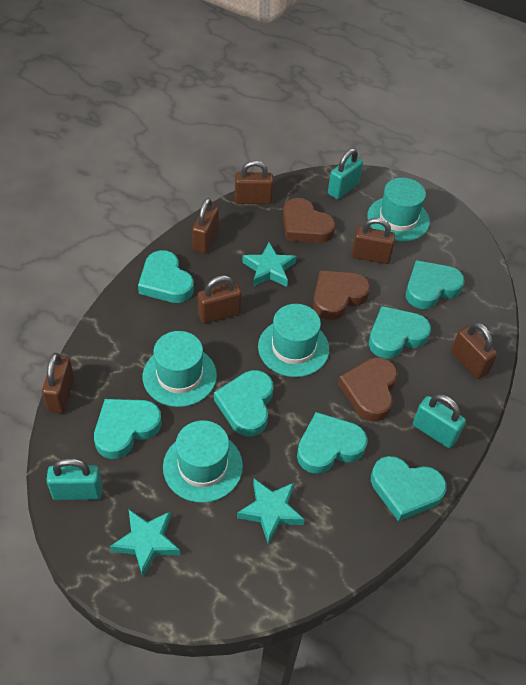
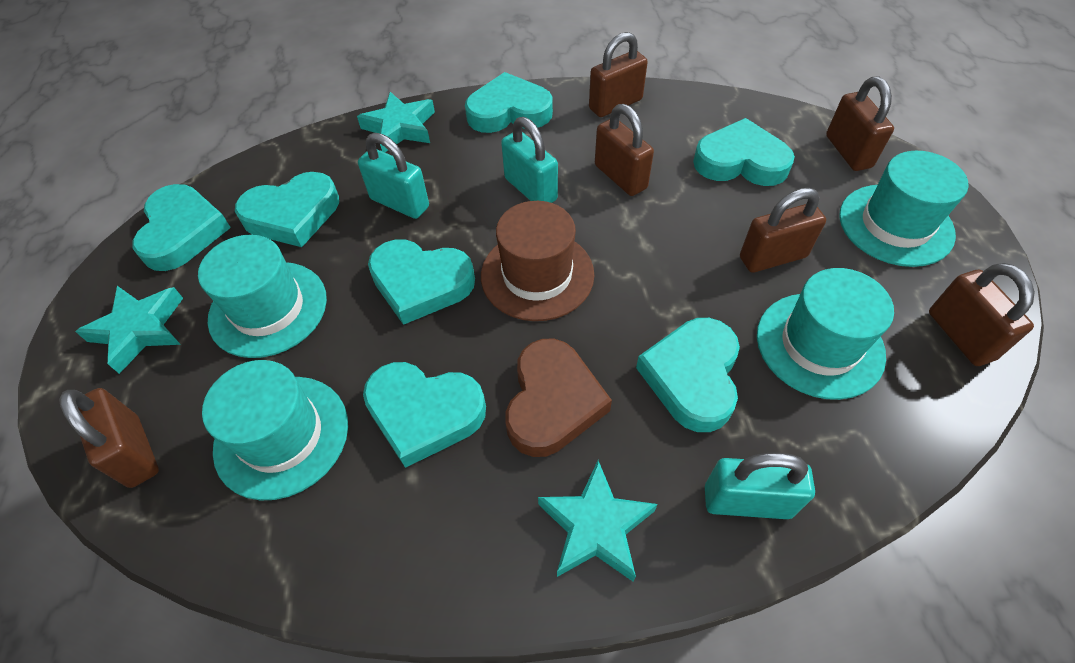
brown hat: 0 -> 1
brown heart: 3 -> 1

